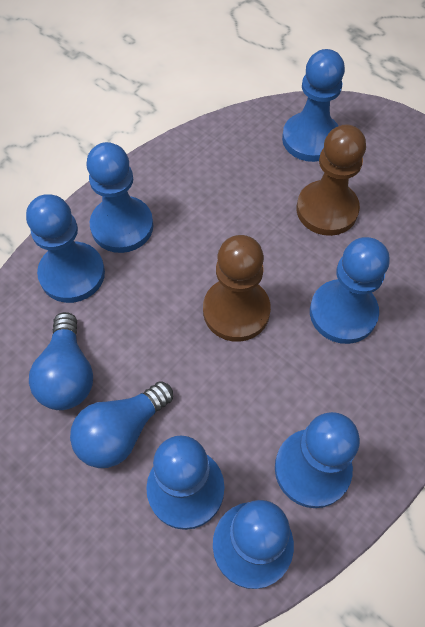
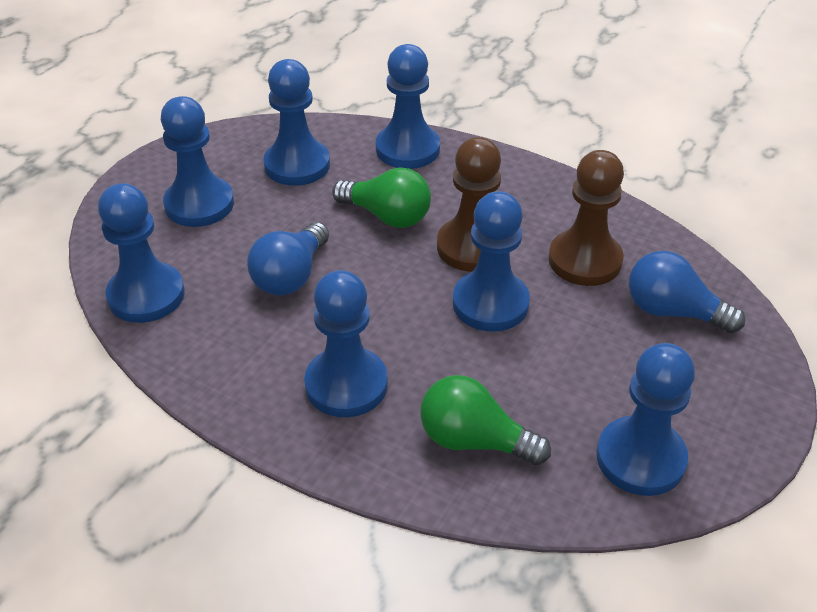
green light bulb: 0 -> 2

